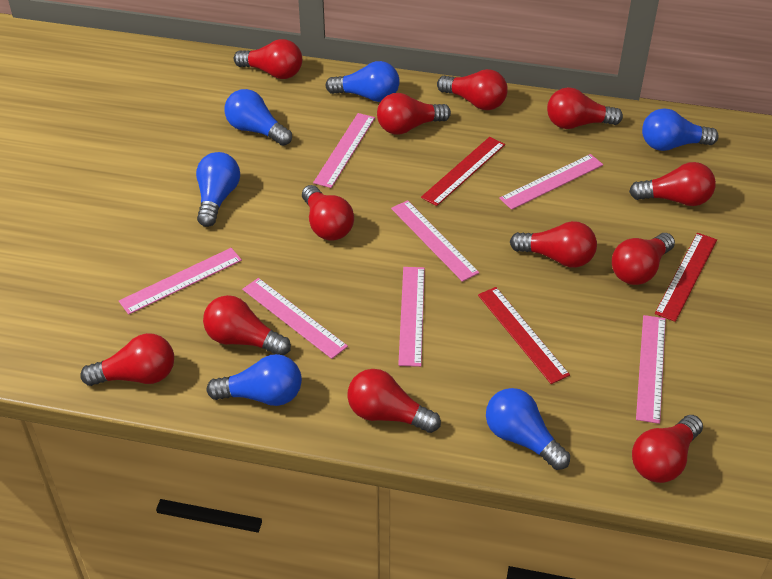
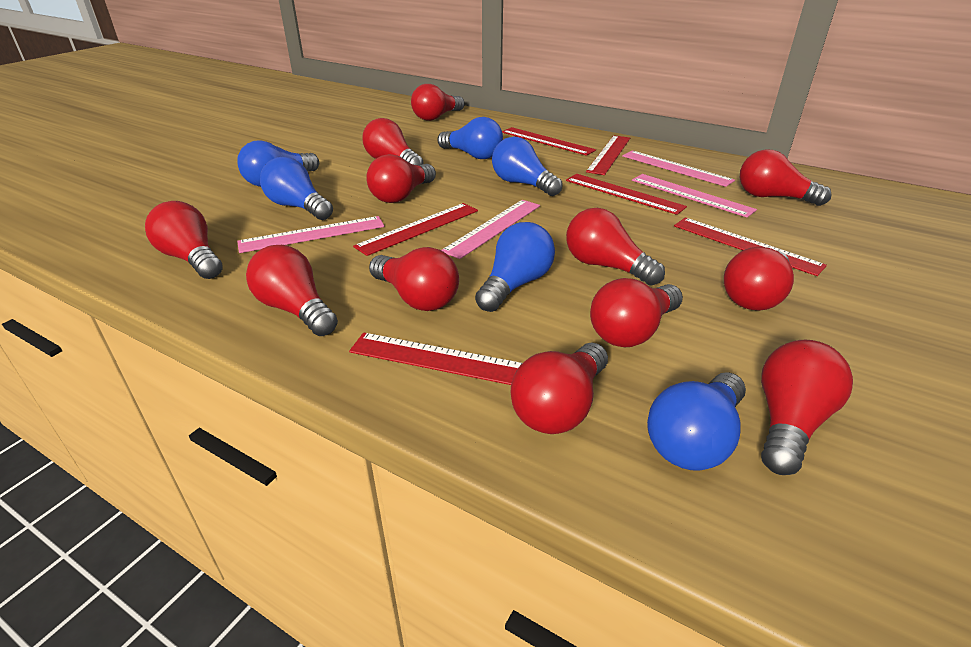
pink ruler: 7 -> 4
red ruler: 3 -> 6

